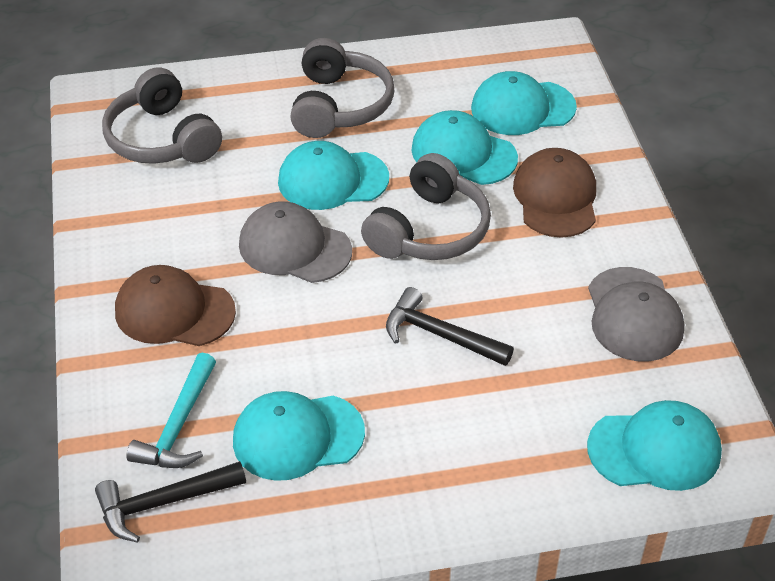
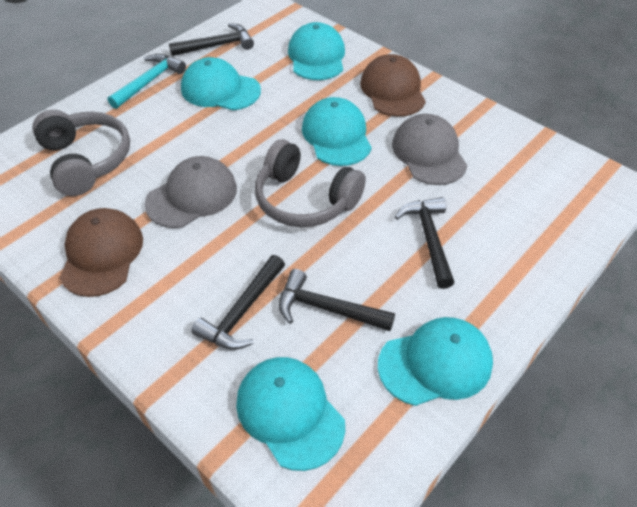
black hammer: 2 -> 4
grey headphones: 3 -> 2

